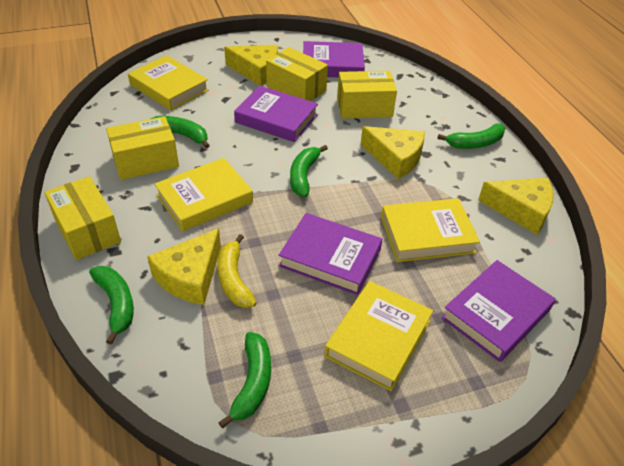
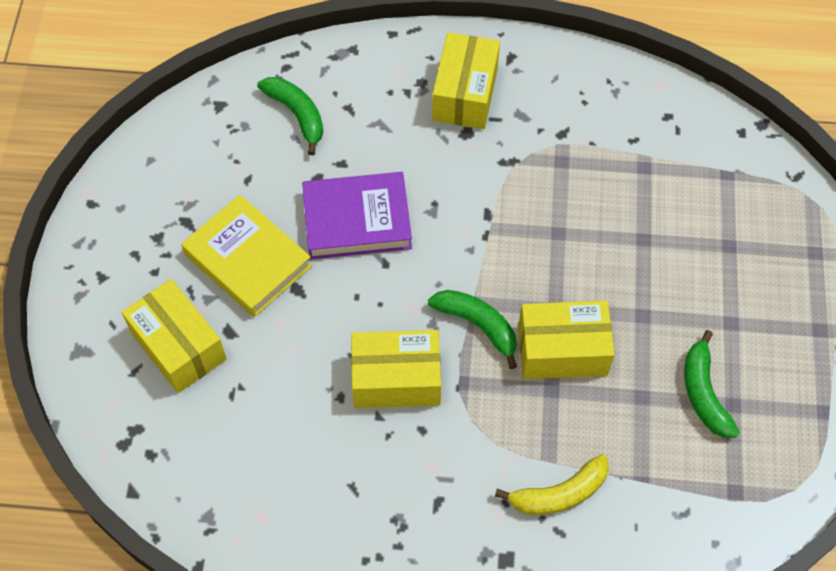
green banana: 5 -> 3
purple book: 4 -> 1
yellow book: 4 -> 1
yellow cheese: 4 -> 0

